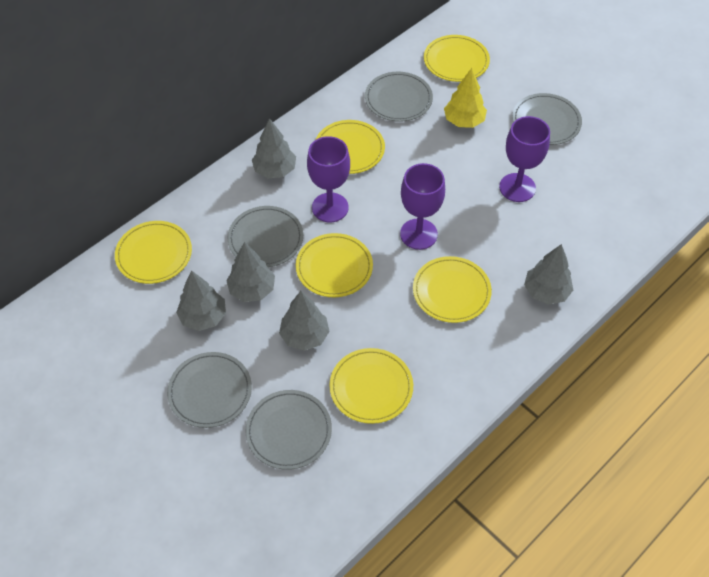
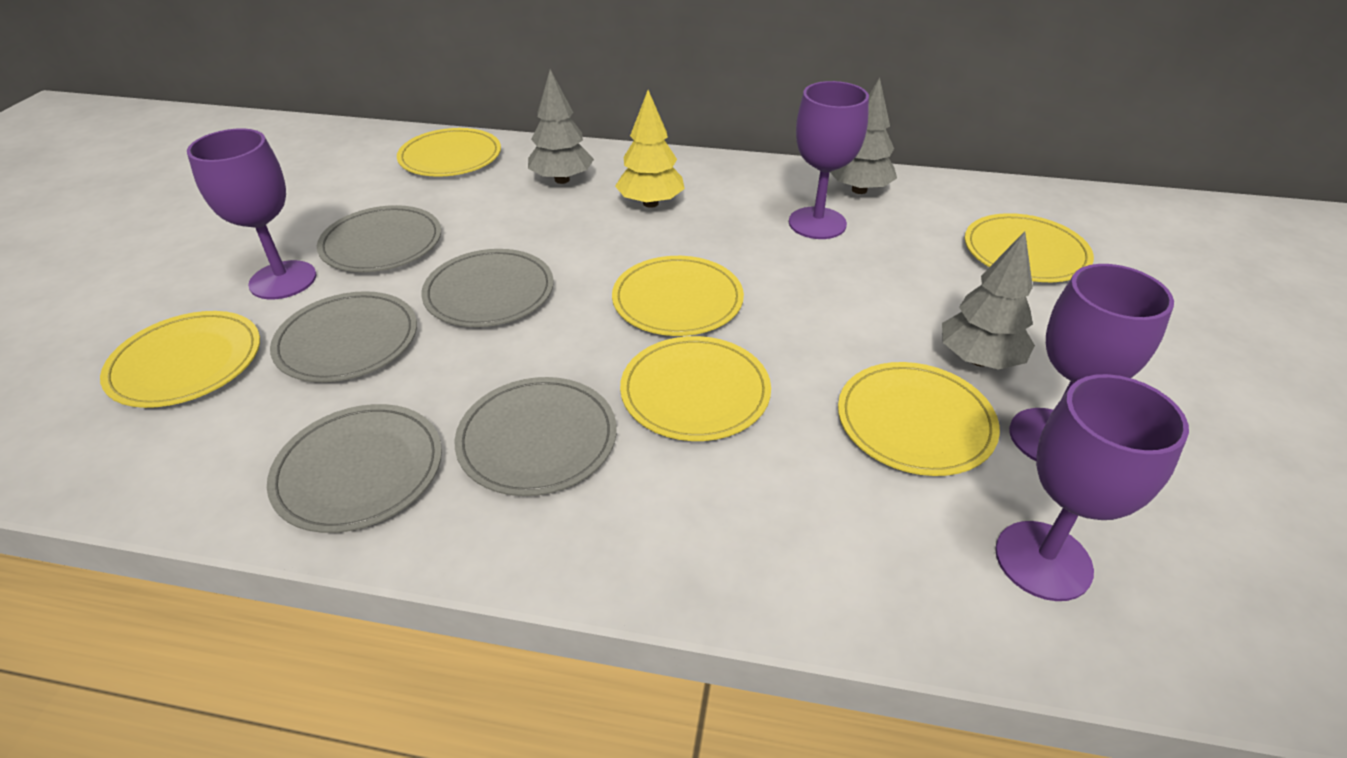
grey tree: 5 -> 3
purple goblet: 3 -> 4

